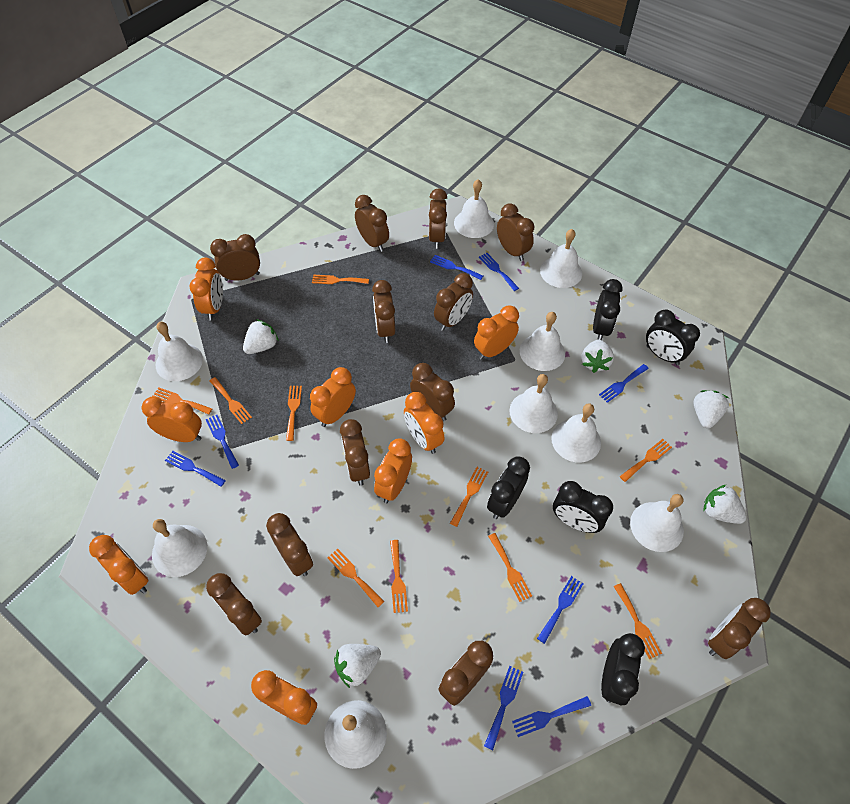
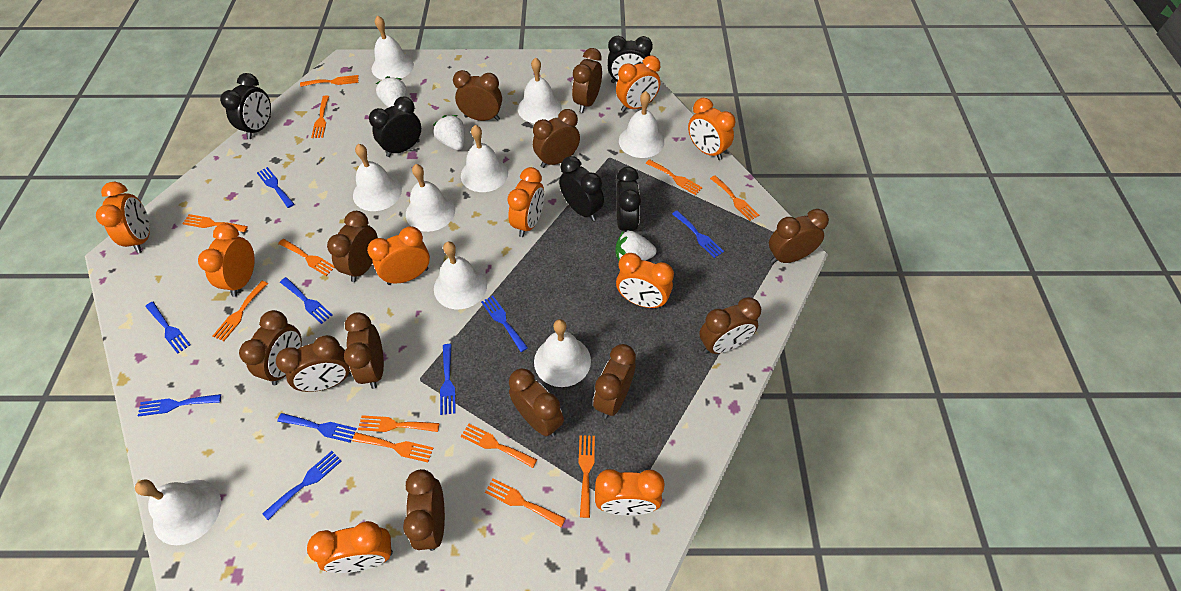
blue fork: 8 -> 9
orange clock: 8 -> 9
orange fork: 10 -> 12
white strawberry: 5 -> 3

